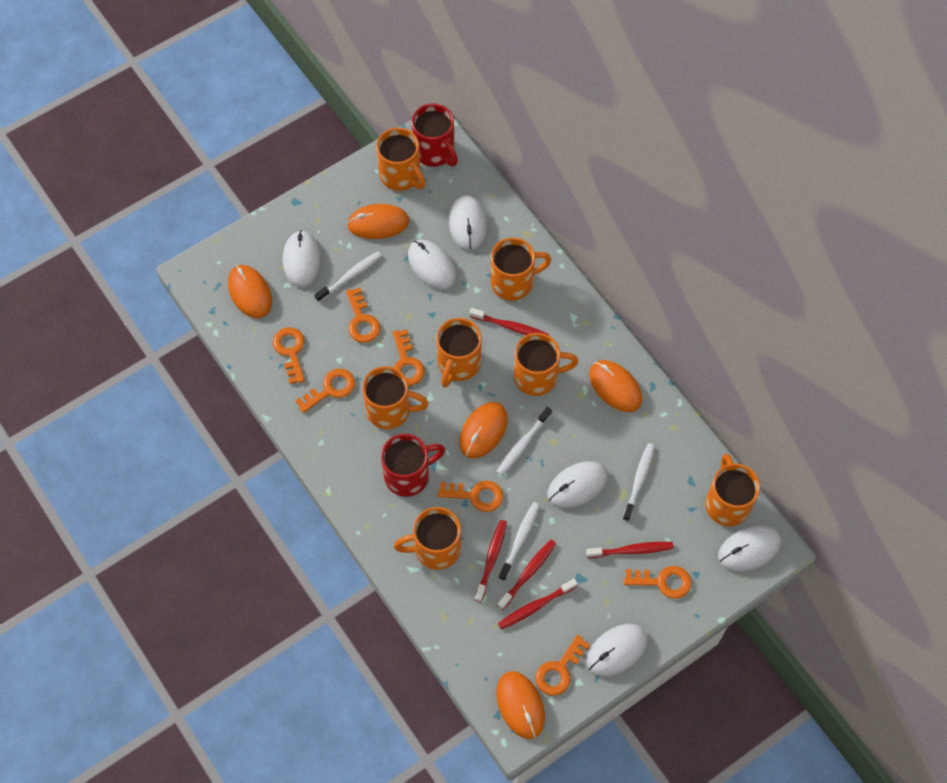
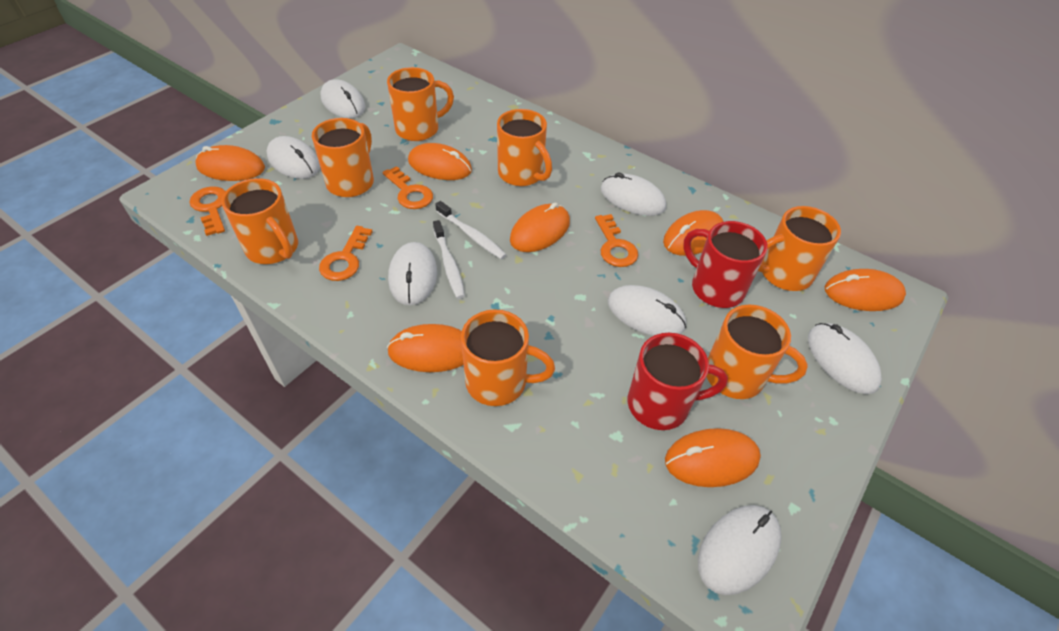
orange key: 7 -> 4
orange mouse: 5 -> 7
red toothbrush: 5 -> 0
white mouse: 6 -> 7
white toothbrush: 4 -> 2

